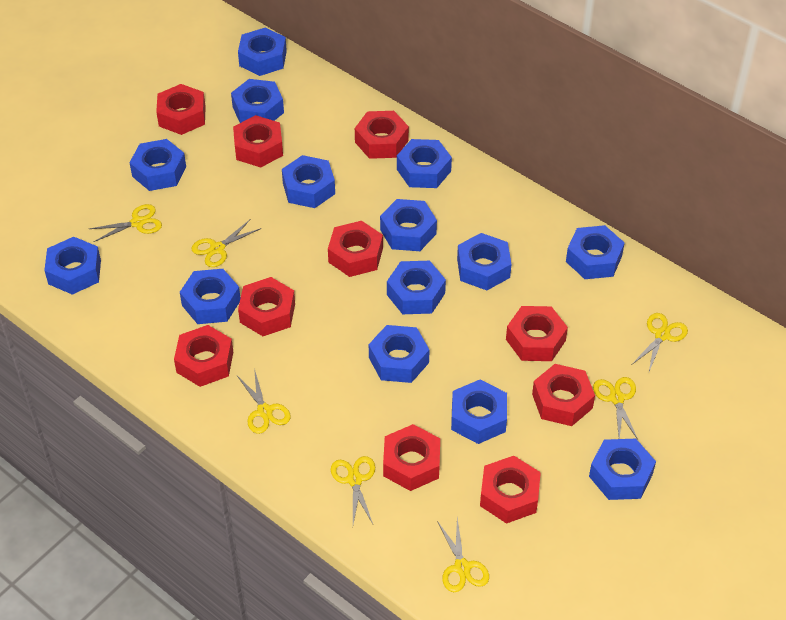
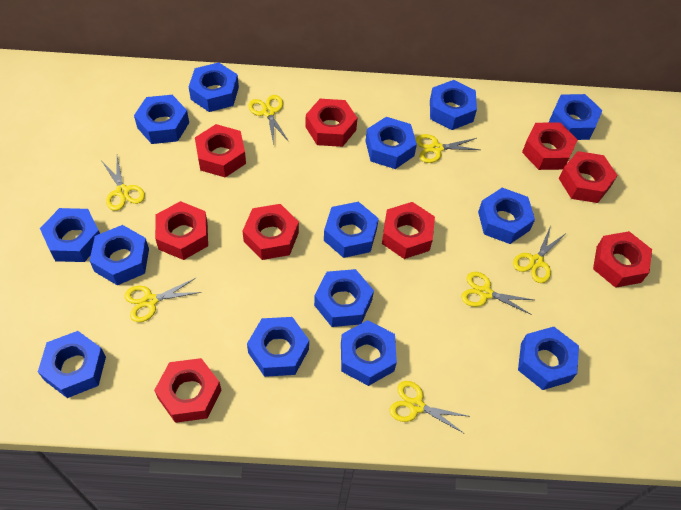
red nut: 10 -> 9

